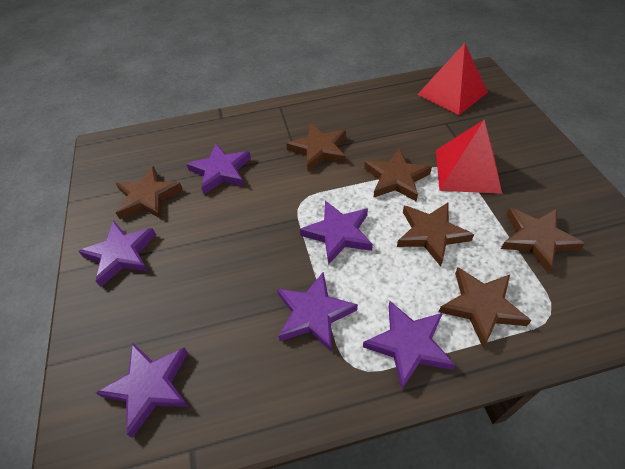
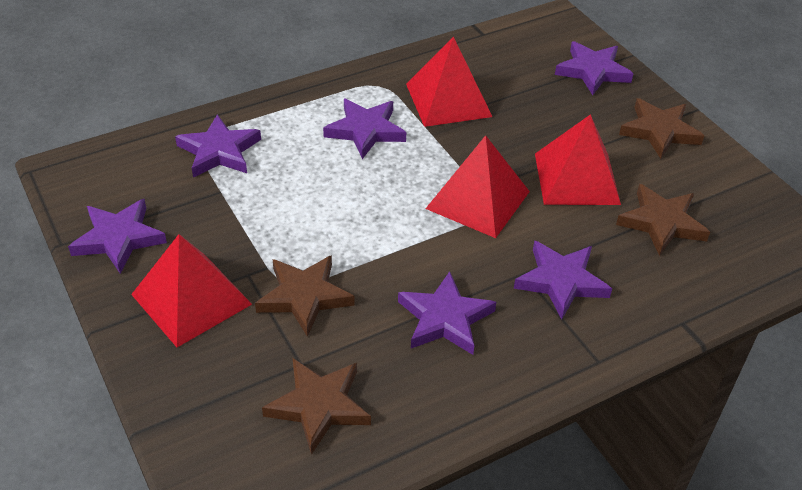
brown star: 6 -> 4
red pyramid: 2 -> 4

